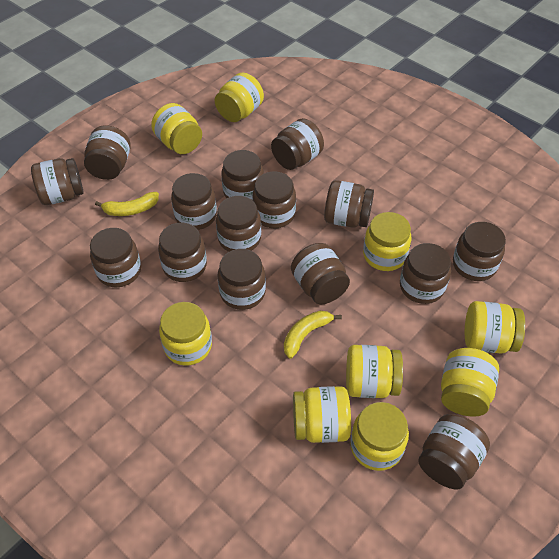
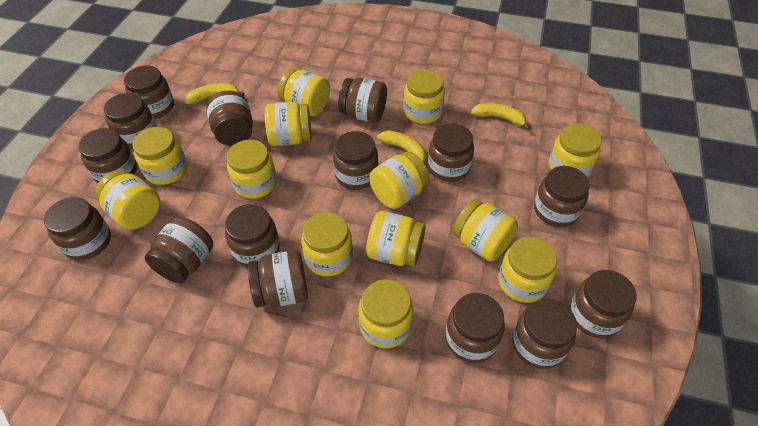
yellow banana: 2 -> 3
yellow jar: 9 -> 13

